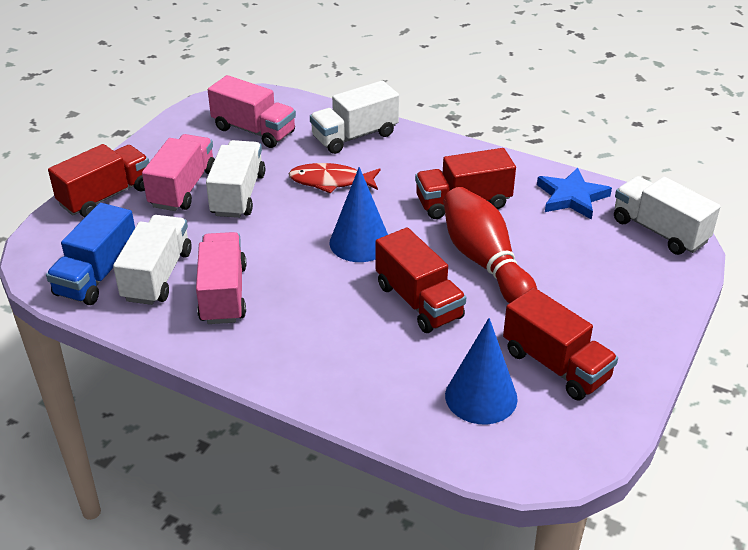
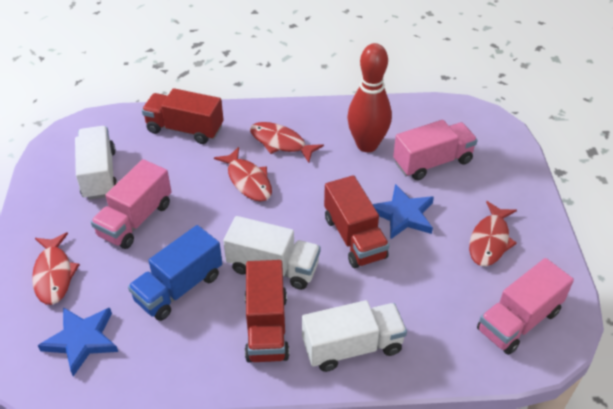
blue cone: 2 -> 0
blue star: 1 -> 2
red fish: 1 -> 4
red truck: 4 -> 3
white truck: 4 -> 3

